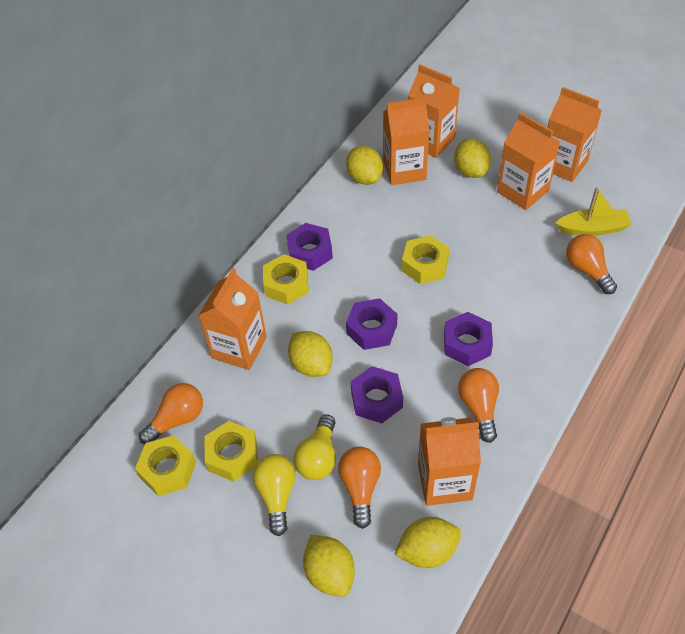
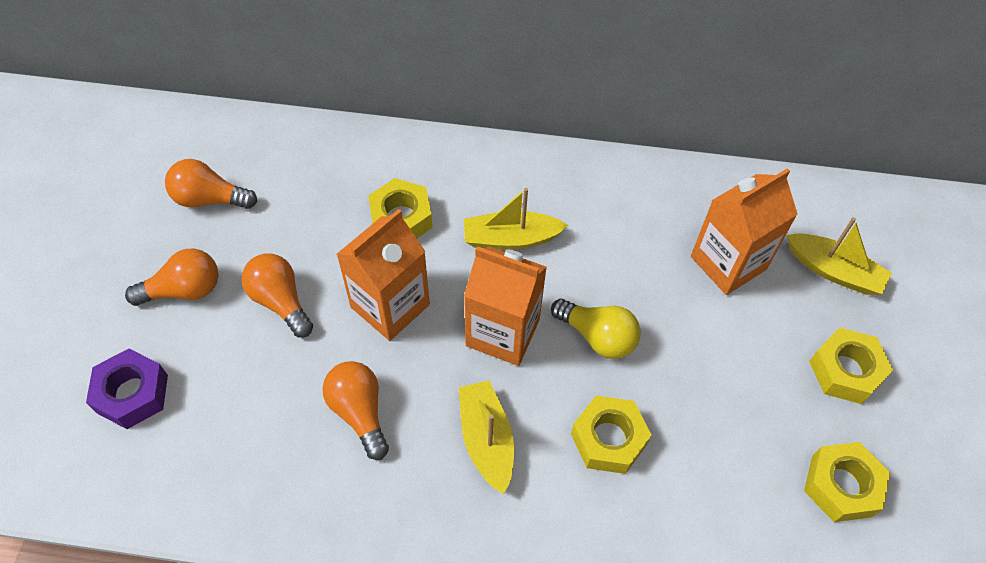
orange carton: 6 -> 3
purple nut: 4 -> 1
yellow boat: 1 -> 3
yellow lemon: 5 -> 0
yellow light bulb: 2 -> 1

